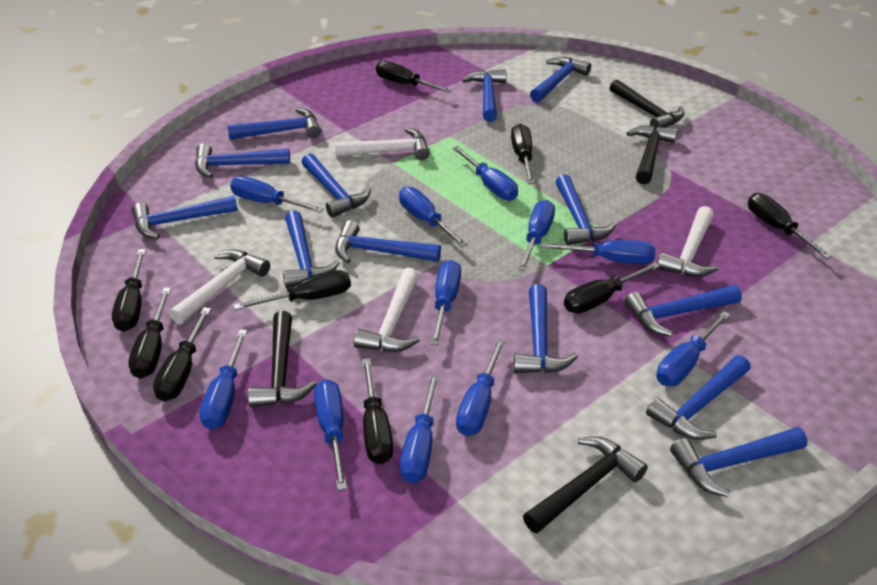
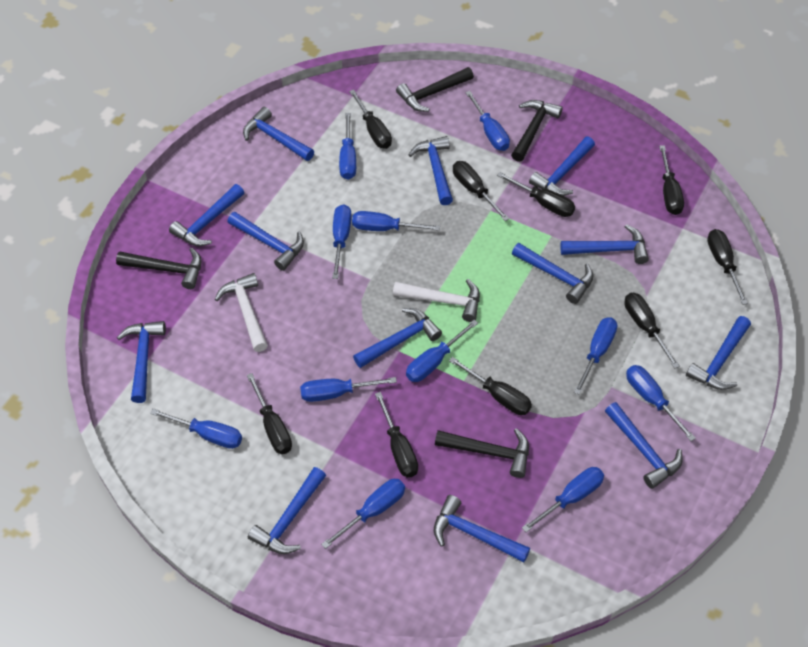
white hammer: 4 -> 2

